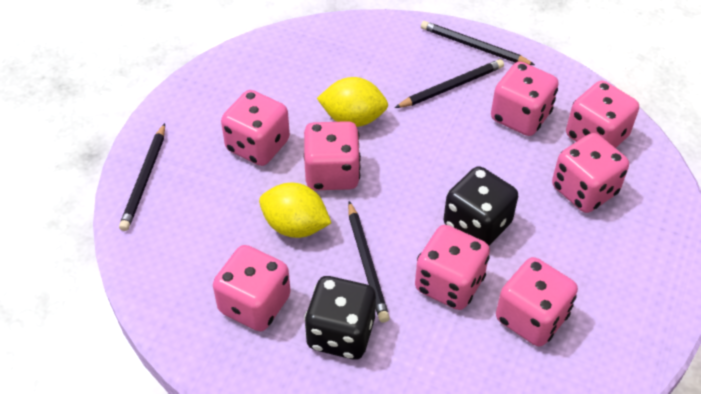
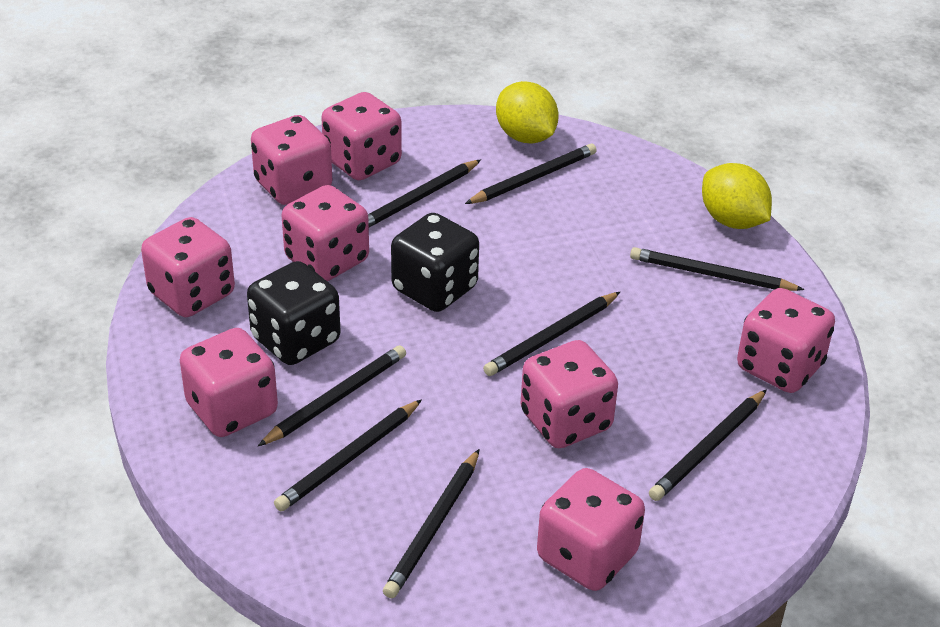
black pencil: 4 -> 8

